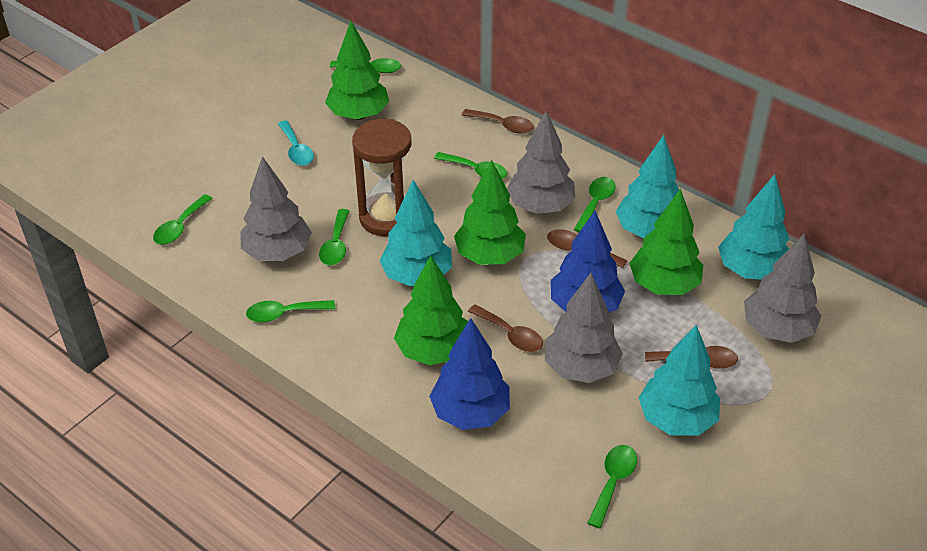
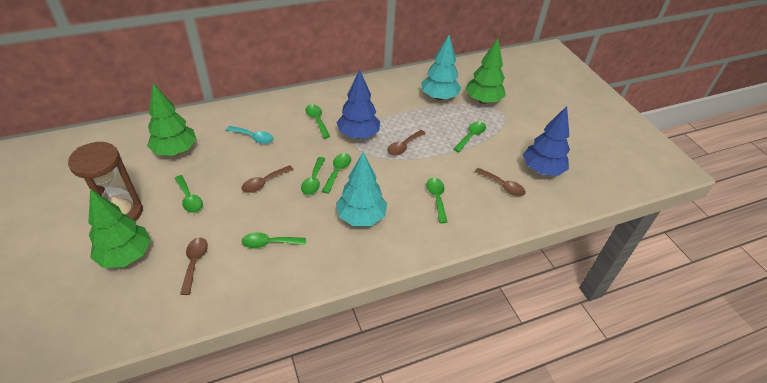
green tree: 4 -> 3
grey tree: 4 -> 0
turquoise tree: 4 -> 2

